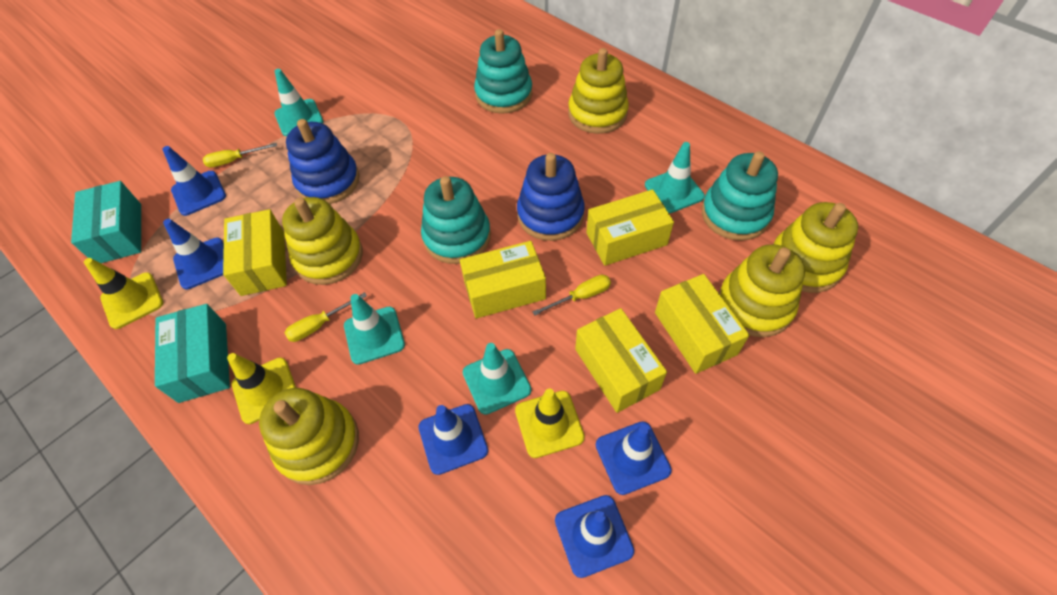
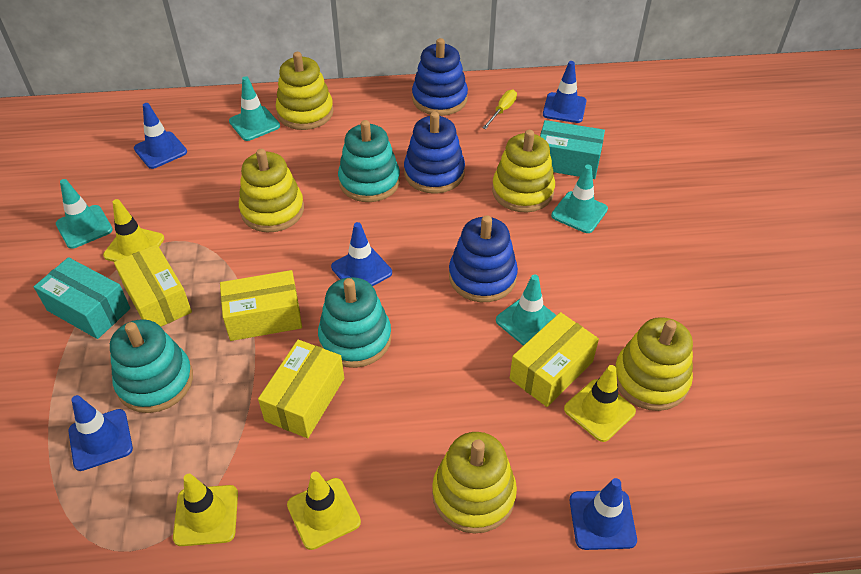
blue stacking toy: 2 -> 3
yellow box: 5 -> 4
yellow screwdriver: 3 -> 1
yellow traffic cone: 3 -> 4

